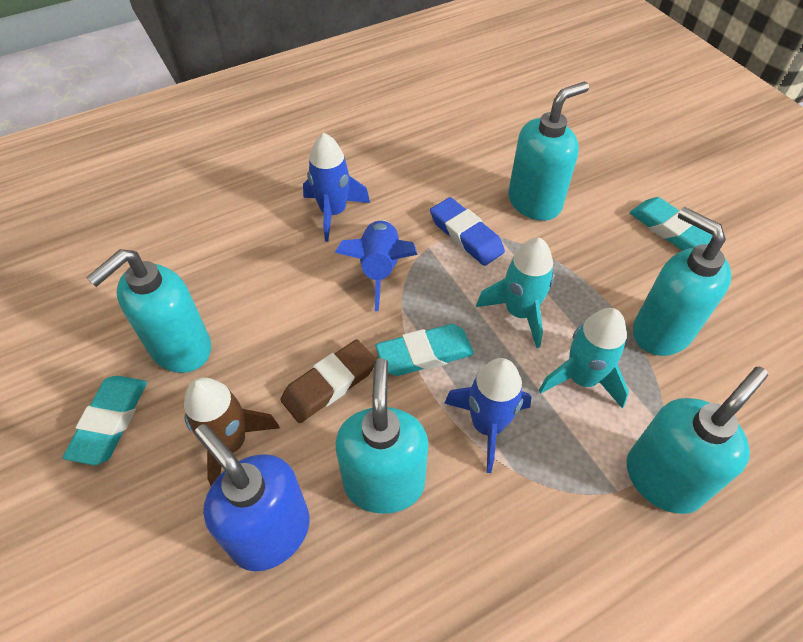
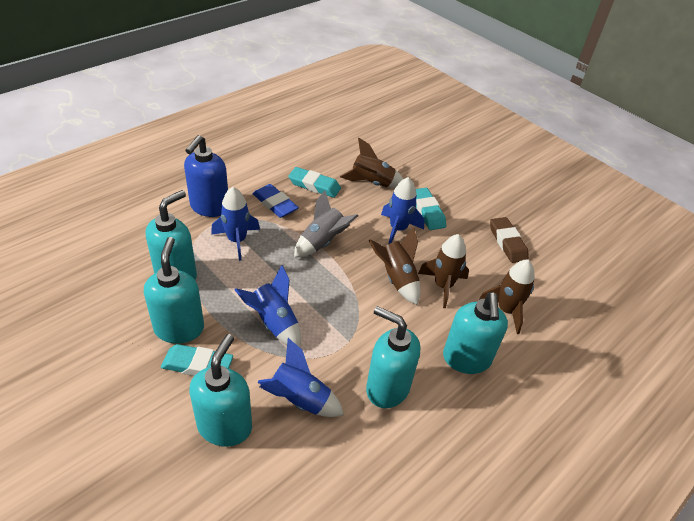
blue rocket: 3 -> 4
brown rocket: 1 -> 4
grey rocket: 0 -> 1
turquoise rocket: 2 -> 0

